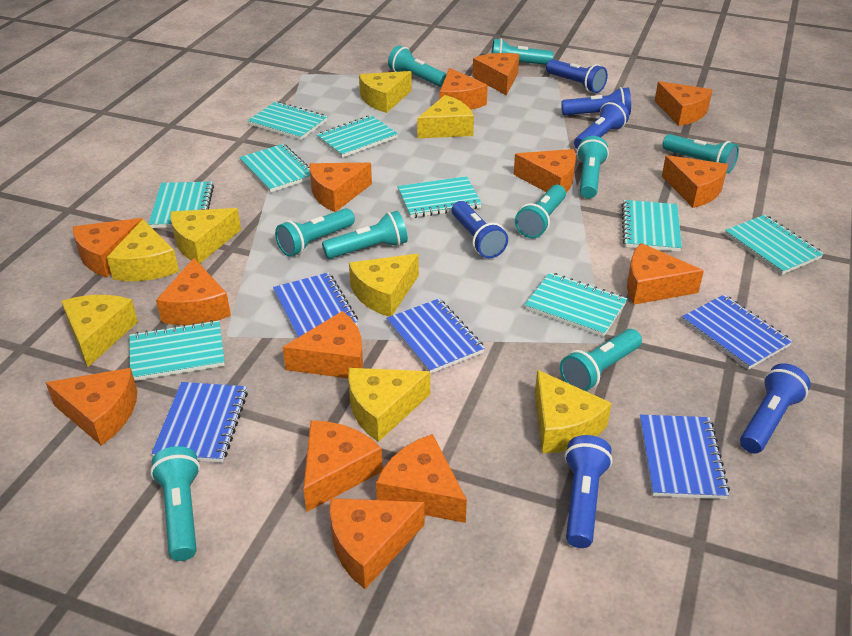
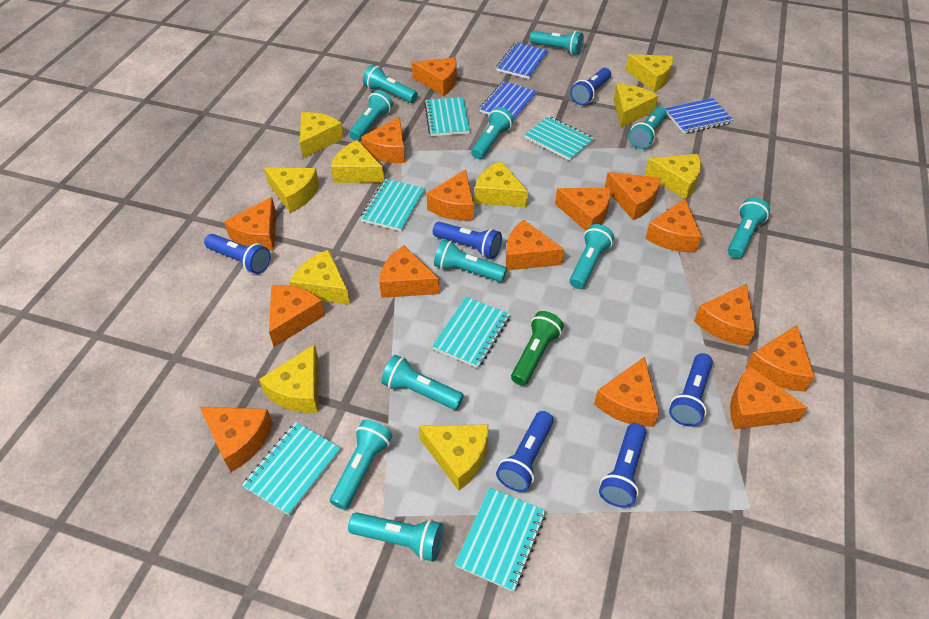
blue notebook: 5 -> 3
green flashlight: 0 -> 1
orange cheese: 14 -> 15
turquoise flashlight: 9 -> 11
turquoise notebook: 9 -> 6
yellow cheese: 8 -> 10

